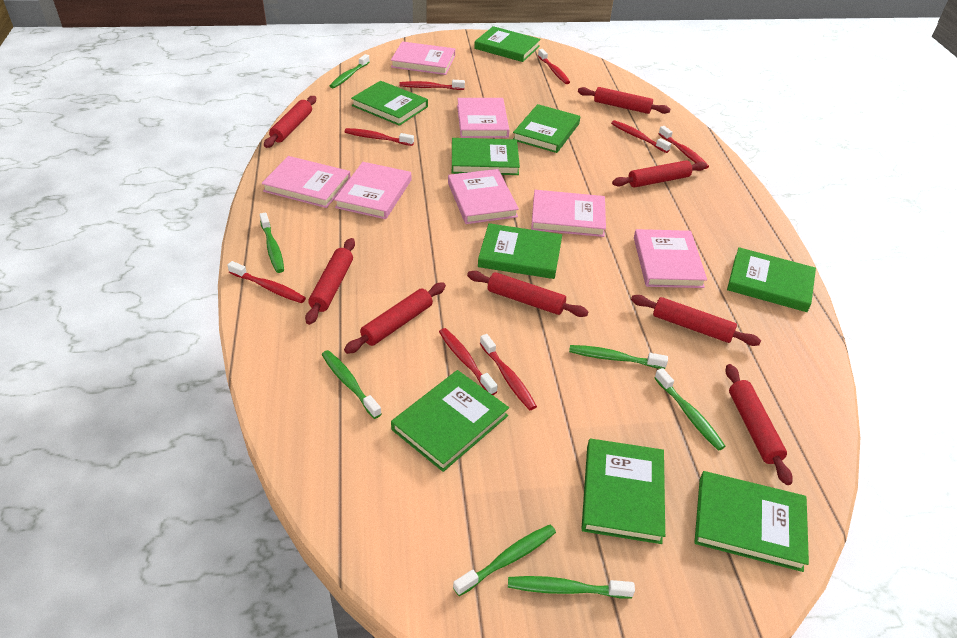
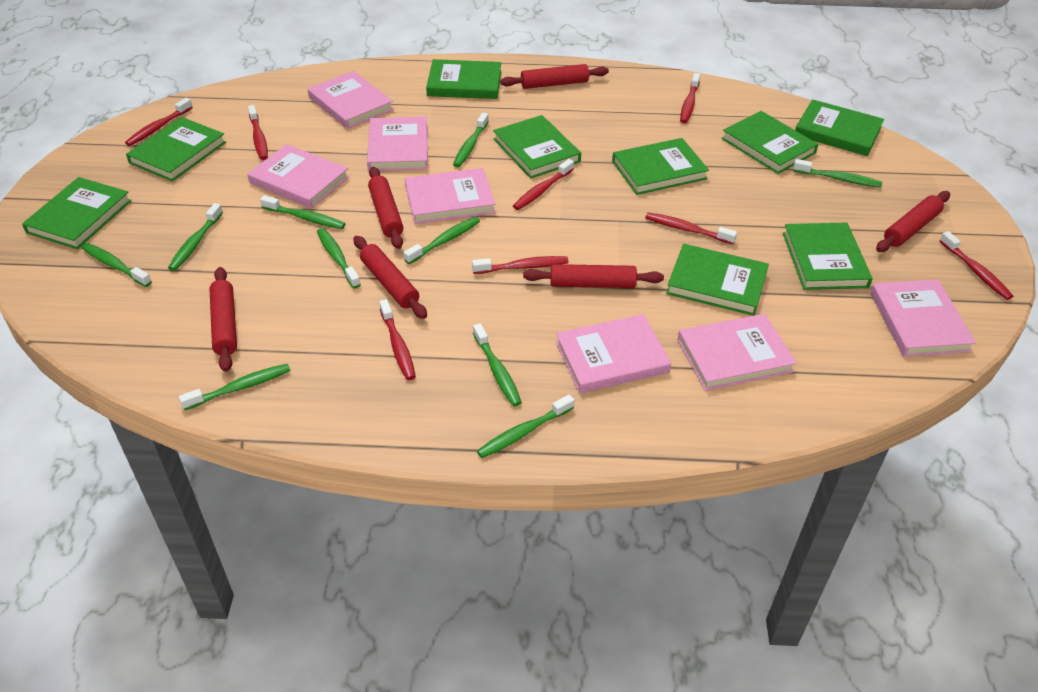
green toothbrush: 7 -> 10
red rolling pin: 8 -> 6

